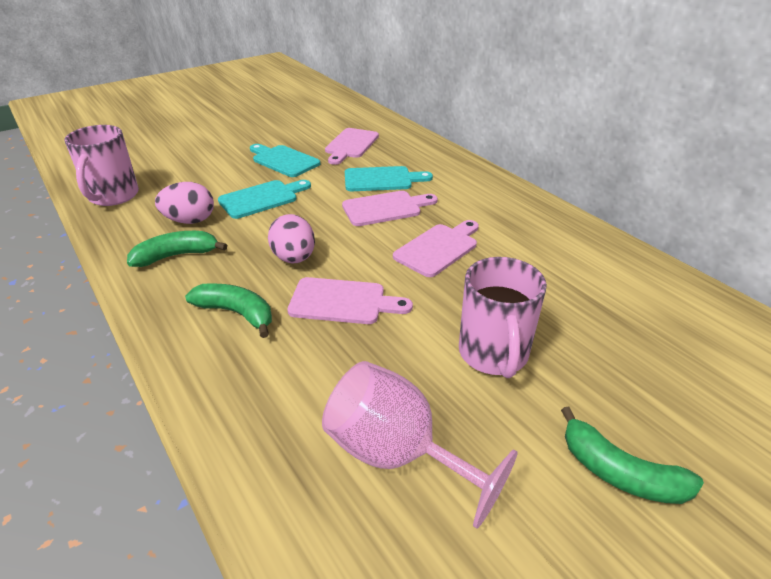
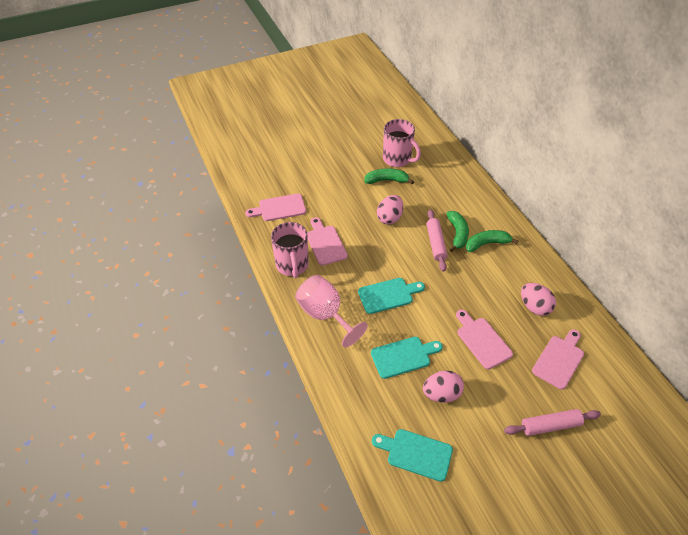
pink egg: 2 -> 3
pink rolling pin: 0 -> 2

